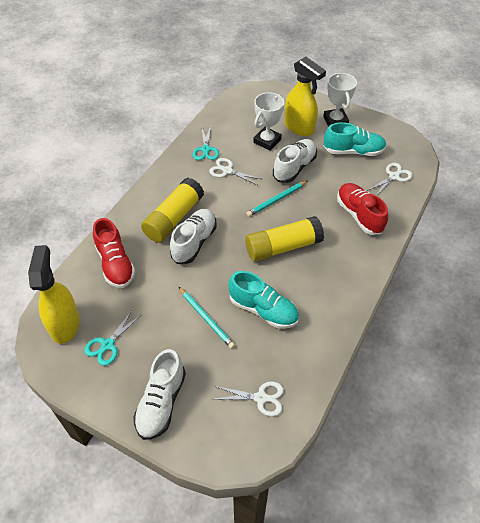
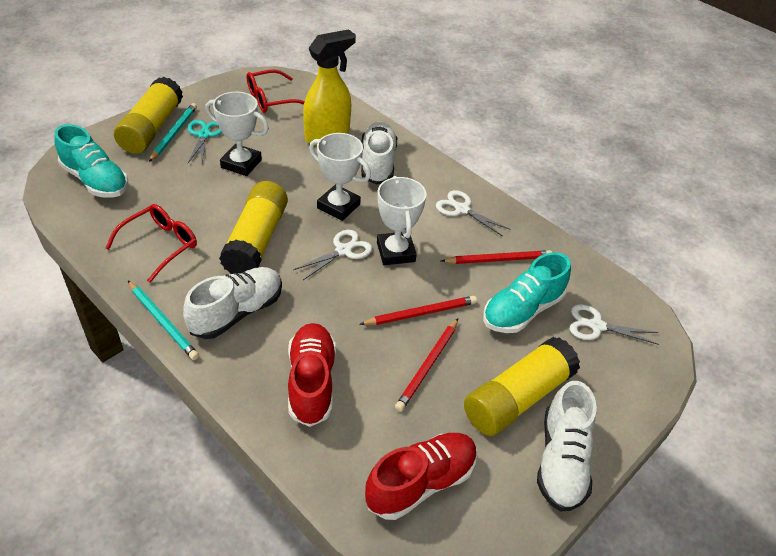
red glasses: 0 -> 2
red pencil: 0 -> 3
turquoise scissors: 2 -> 1
white trophy: 2 -> 3
yellow glue stick: 2 -> 3
yellow spray bottle: 2 -> 1

